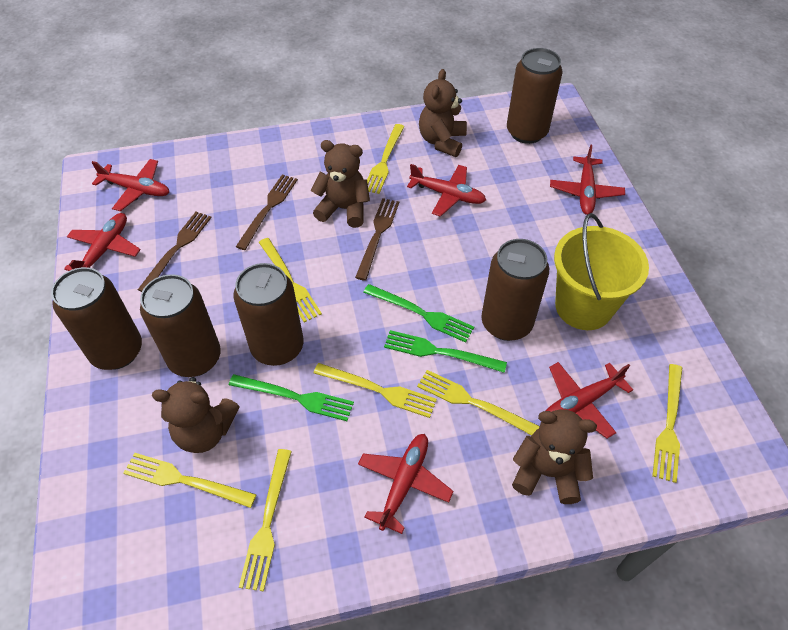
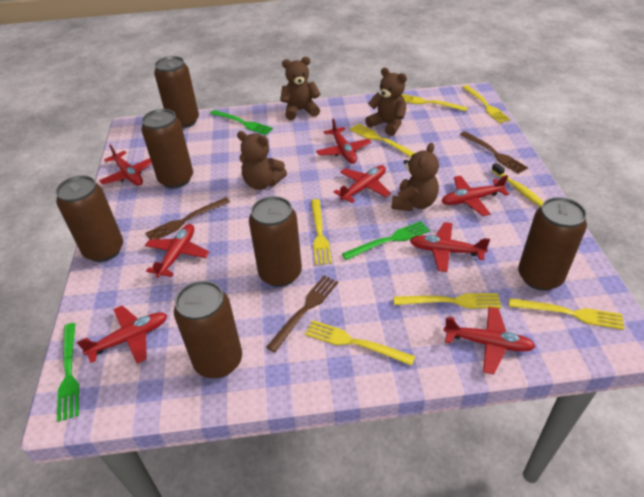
brown can: 5 -> 6
red plane: 6 -> 8
yellow bucket: 1 -> 0
yellow toothbrush: 0 -> 1

